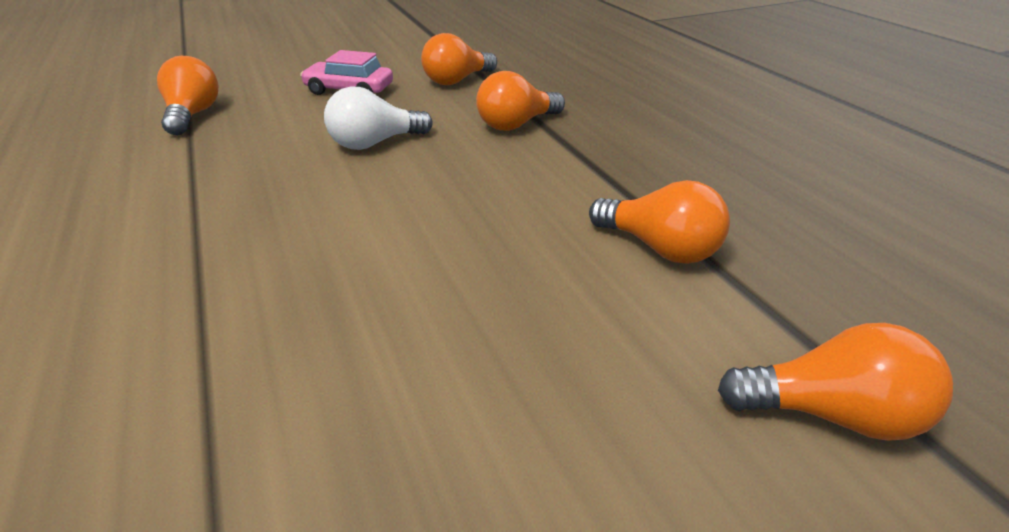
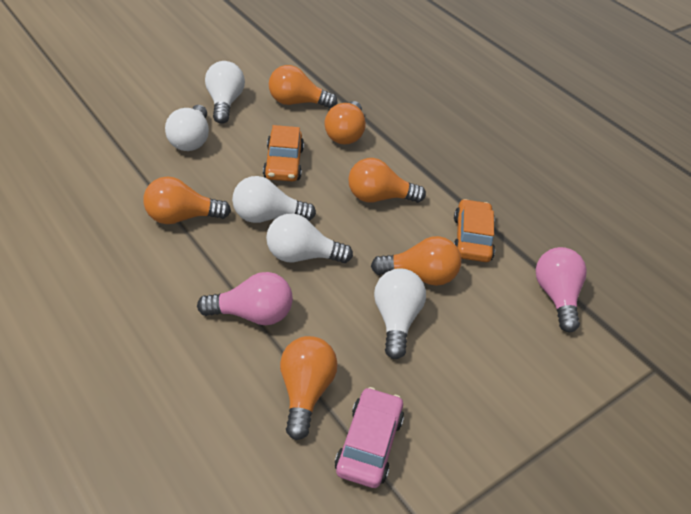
orange car: 0 -> 2
orange light bulb: 5 -> 6
pink light bulb: 0 -> 2
white light bulb: 1 -> 5

